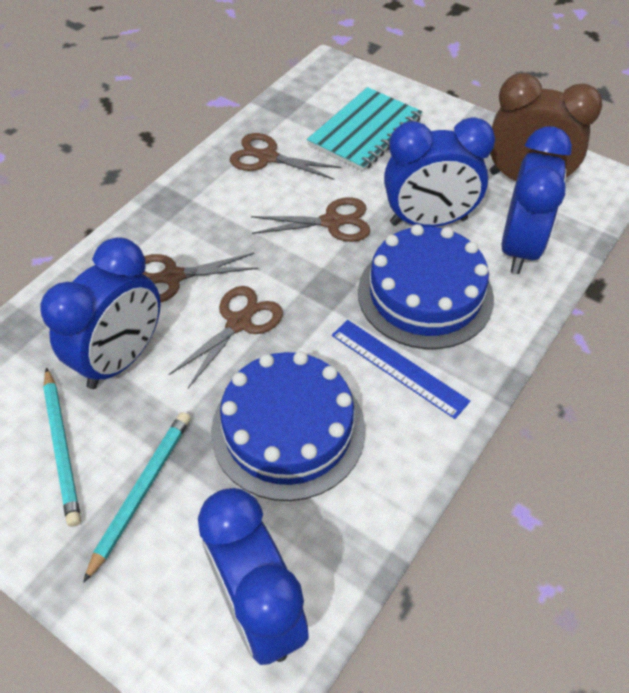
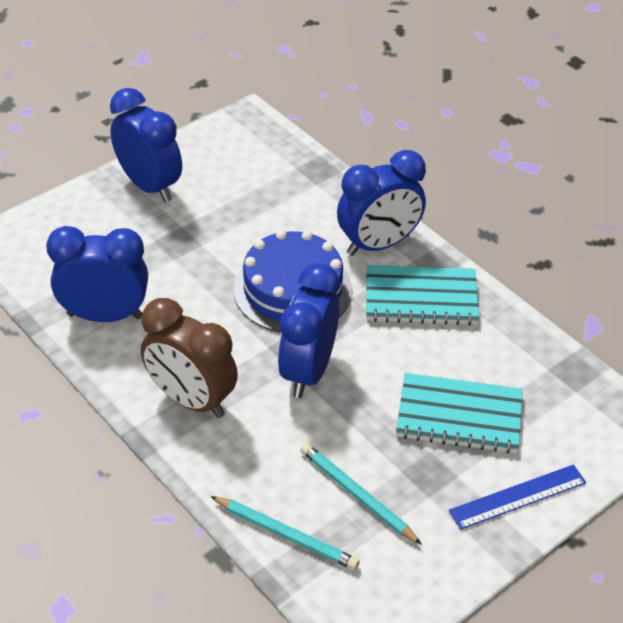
blue cake: 2 -> 1
brown scissors: 4 -> 0
turquoise notebook: 1 -> 2

